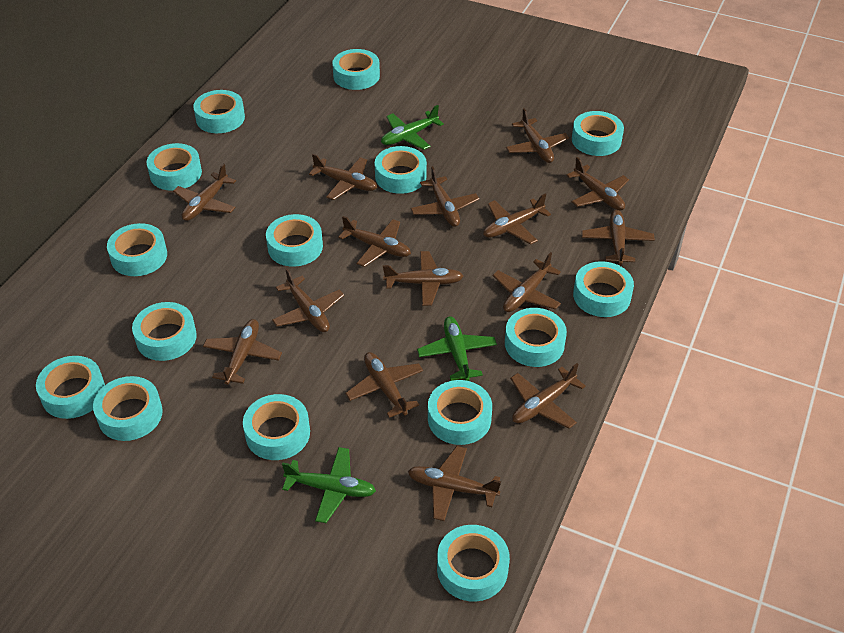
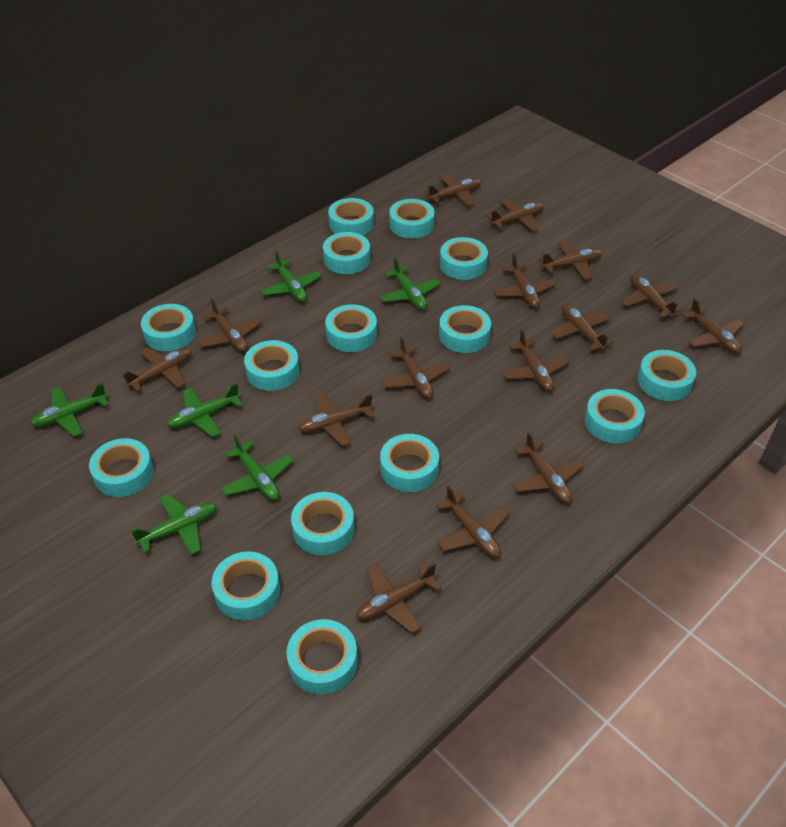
green plane: 3 -> 6

